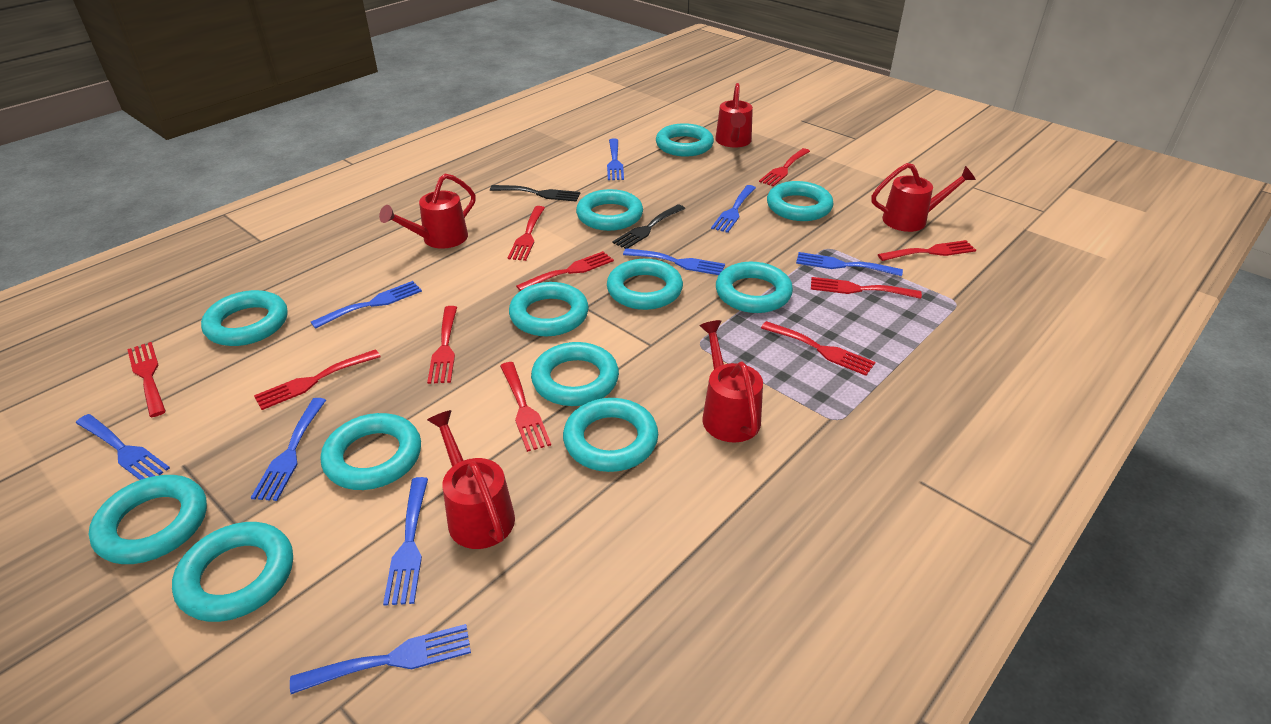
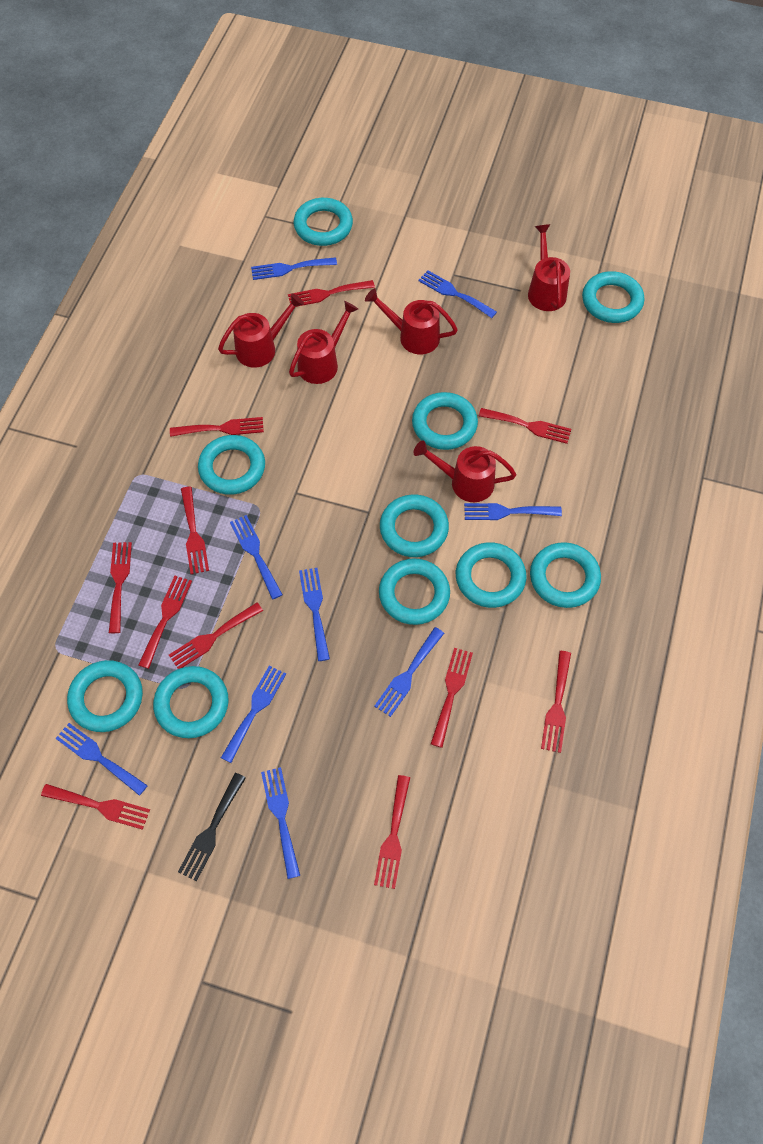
black fork: 2 -> 1
red fork: 10 -> 11
turquoise ring: 12 -> 10

